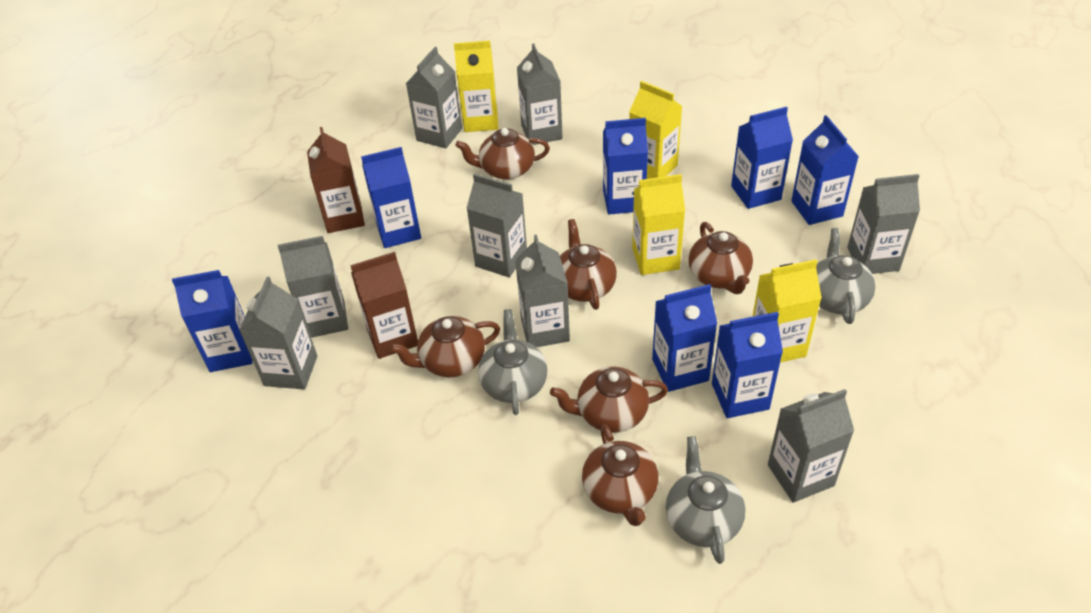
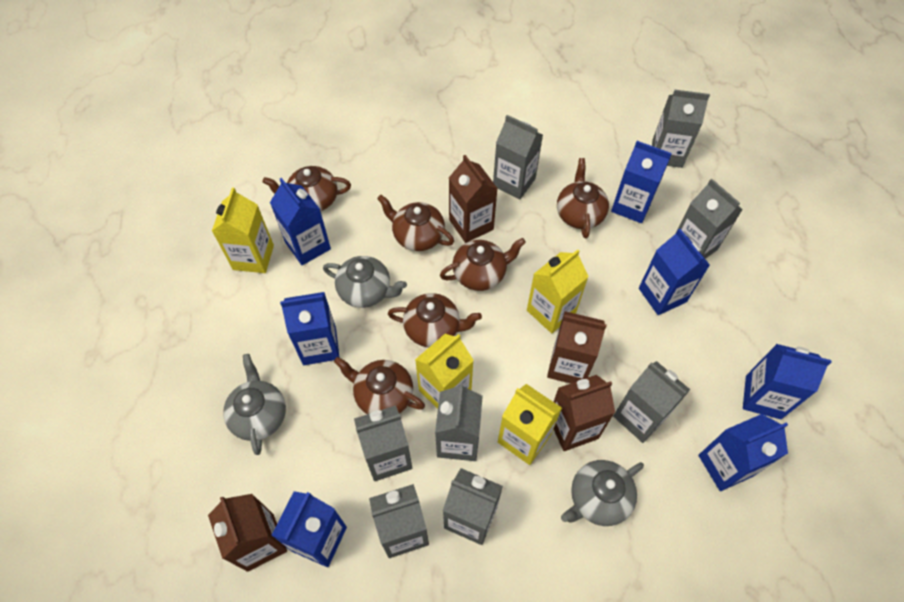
brown carton: 2 -> 4

